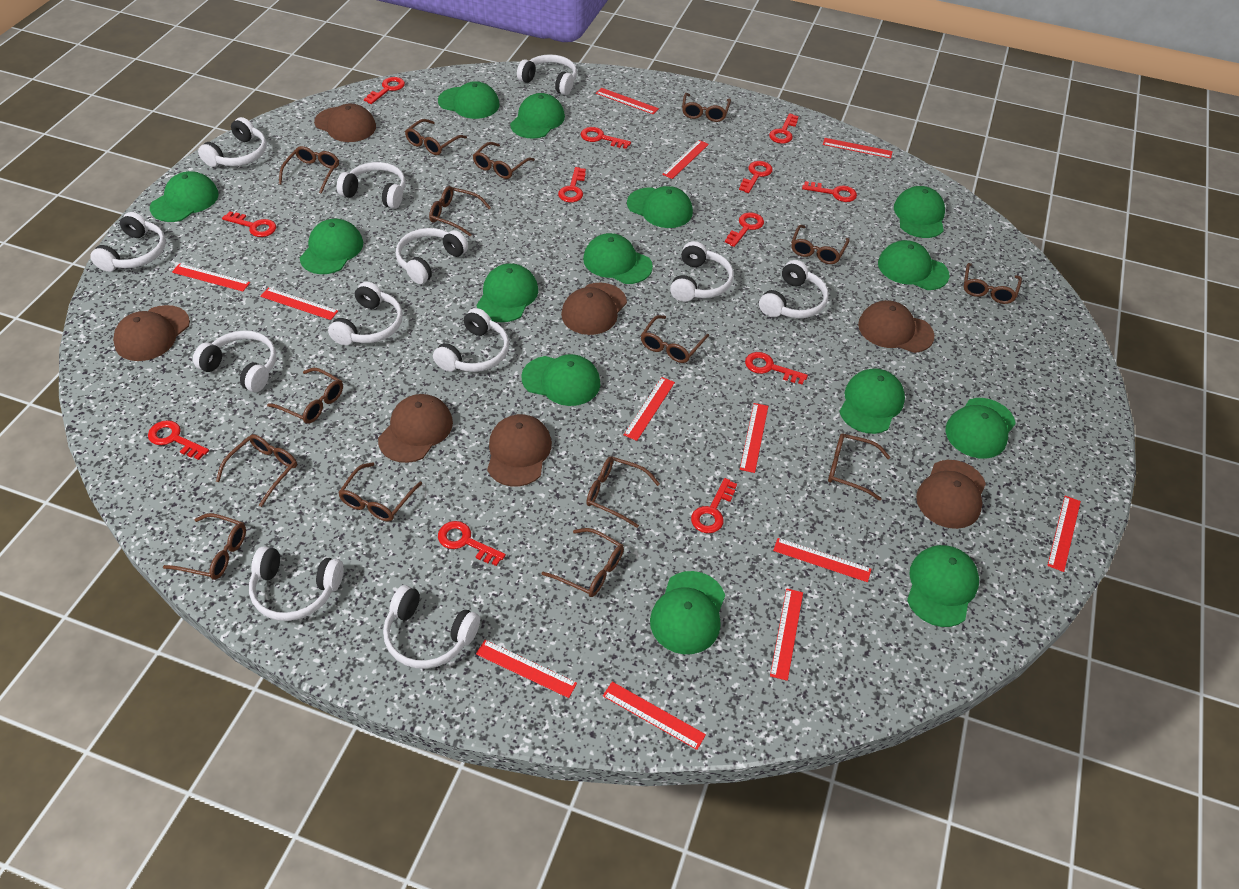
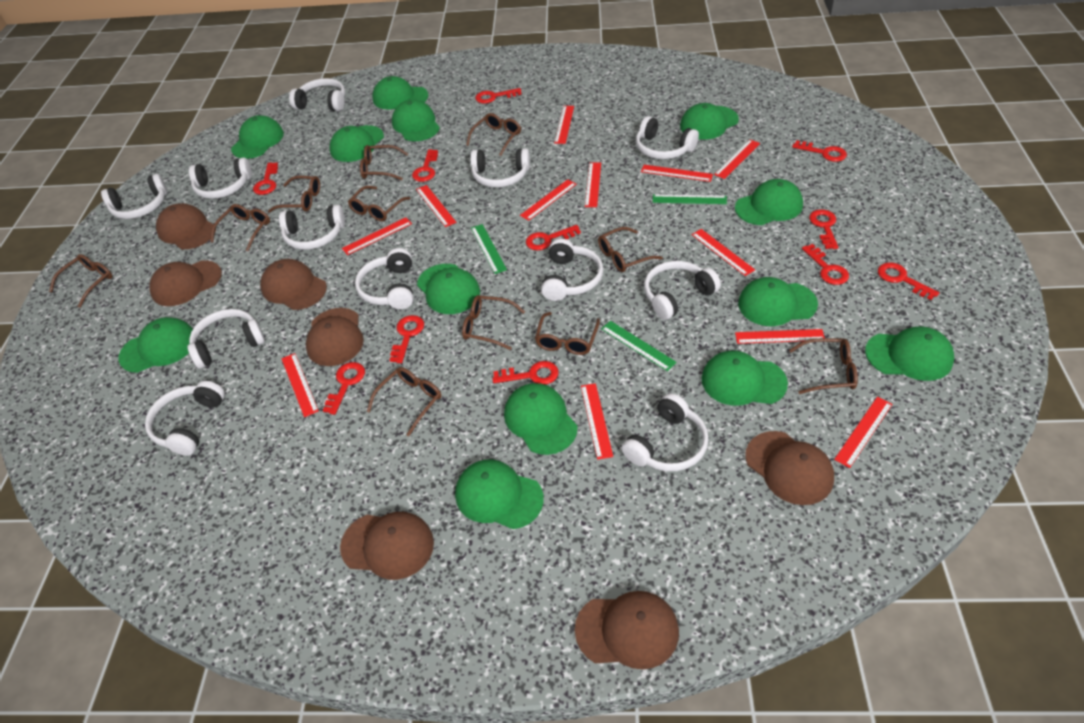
brown glasses: 15 -> 11
green cap: 14 -> 13
green ruler: 0 -> 3
red key: 12 -> 11

